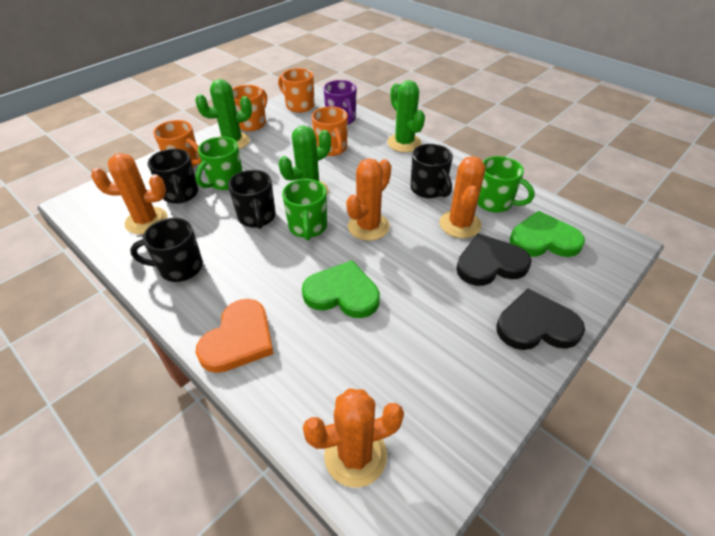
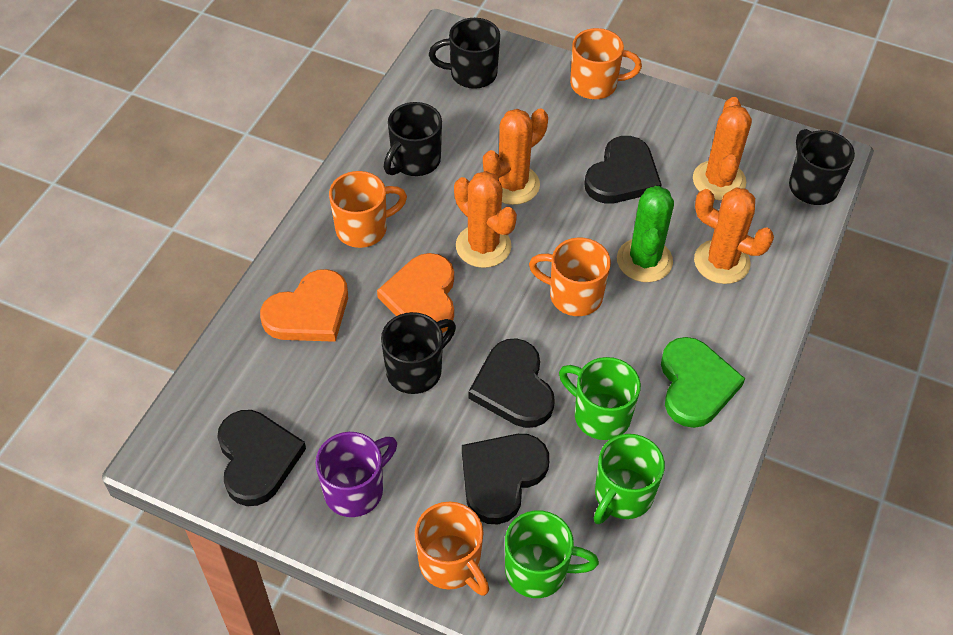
black heart: 2 -> 4
green cactus: 3 -> 1
green heart: 2 -> 1
orange heart: 1 -> 2

